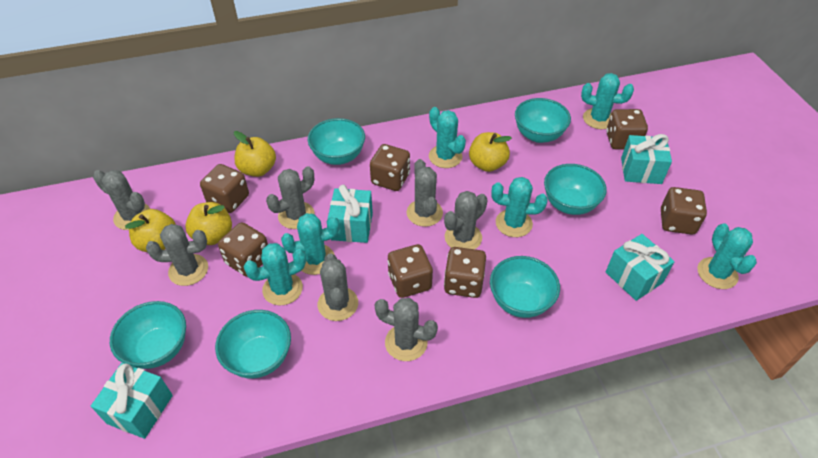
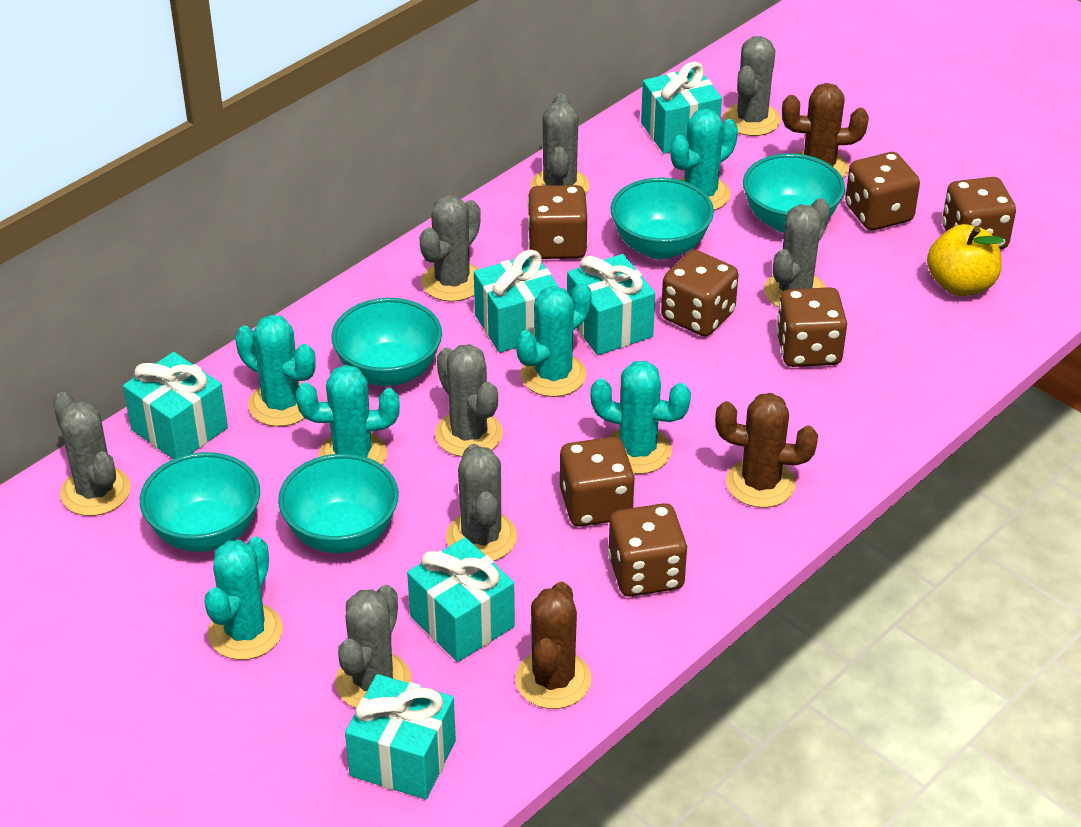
brown cactus: 0 -> 3
grey cactus: 7 -> 8
turquoise bowl: 6 -> 5
turquoise gift: 4 -> 6
yellow apple: 4 -> 1

